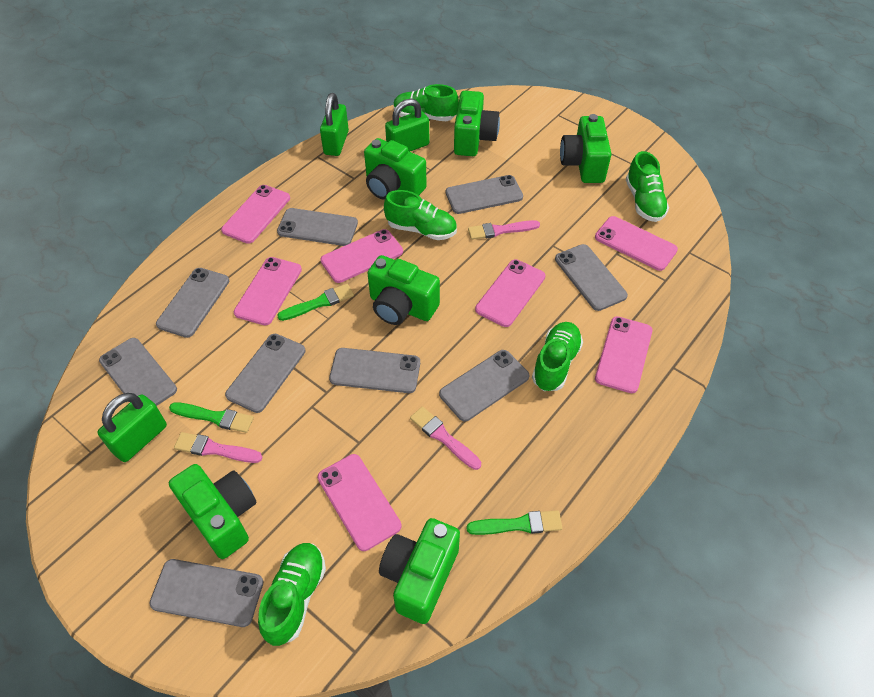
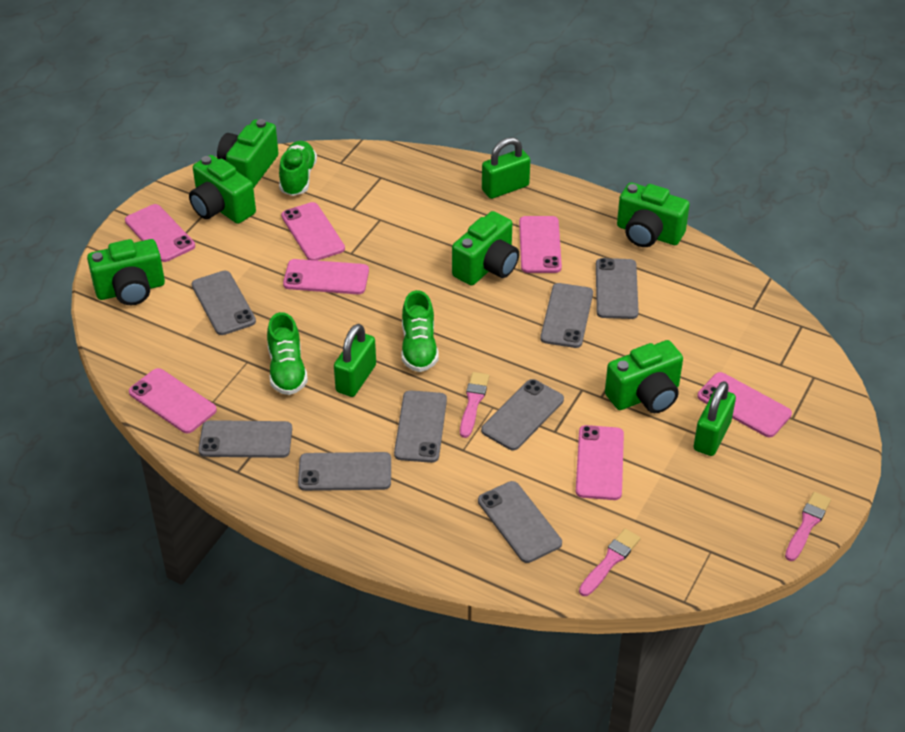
green brush: 3 -> 0
green shoe: 5 -> 3
grey phone: 9 -> 8

